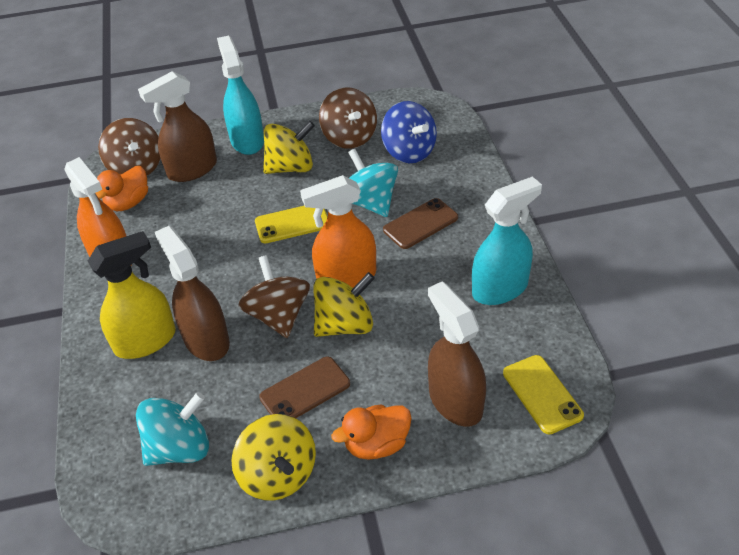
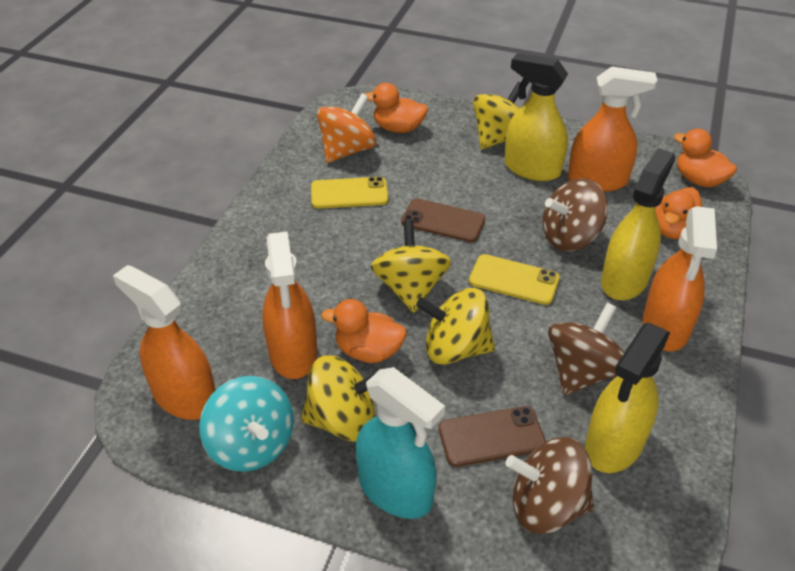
blue spinning top: 1 -> 0
brown spray bottle: 3 -> 0
orange duck: 2 -> 4
orange spinning top: 0 -> 1
orange spray bottle: 2 -> 4
turquoise spinning top: 2 -> 1
turquoise spray bottle: 2 -> 1
yellow spinning top: 3 -> 4
yellow spray bottle: 1 -> 3

